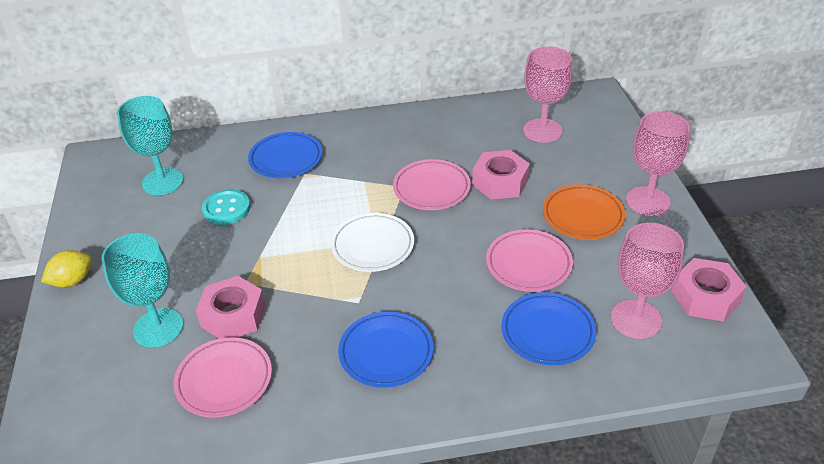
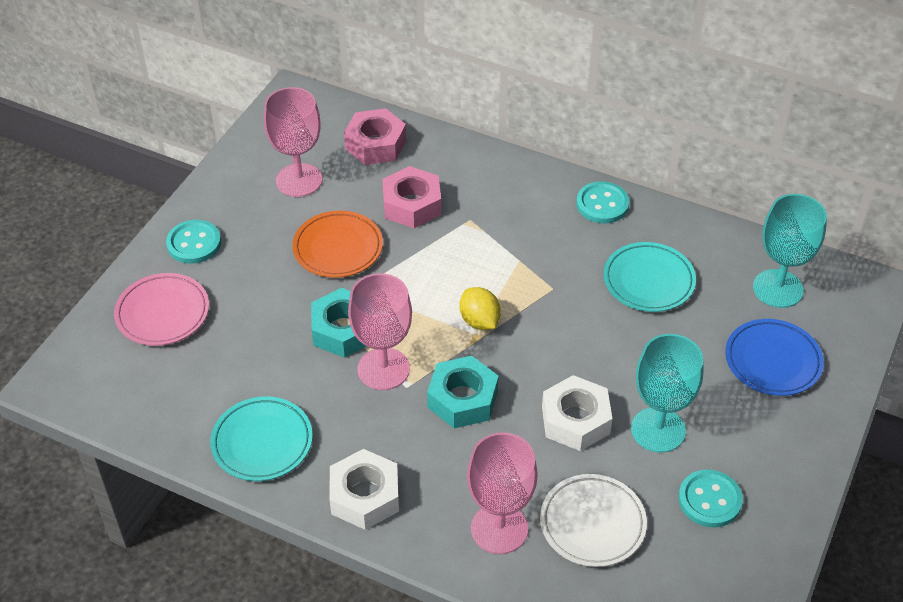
blue plate: 3 -> 1
pink nut: 3 -> 2
pink plate: 3 -> 1
turquoise button: 1 -> 3
turquoise nut: 0 -> 2
turquoise plate: 0 -> 2
white nut: 0 -> 2

